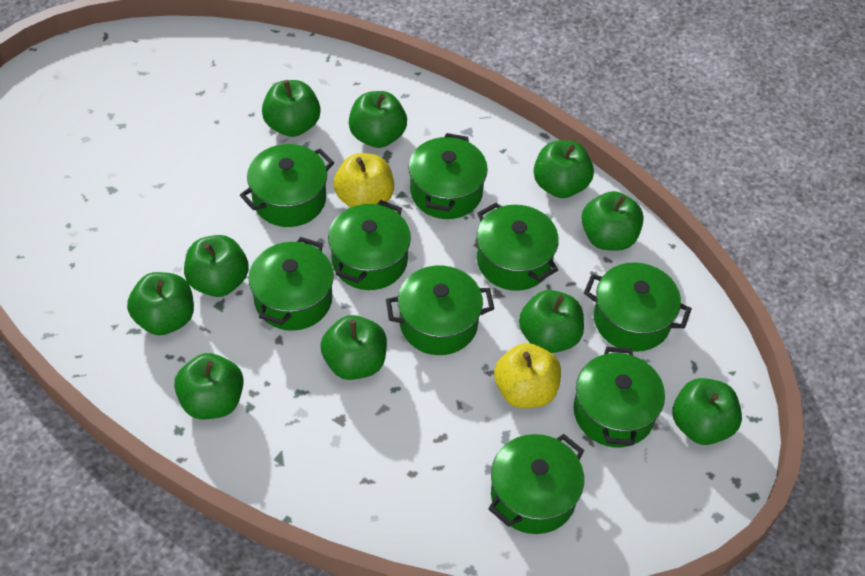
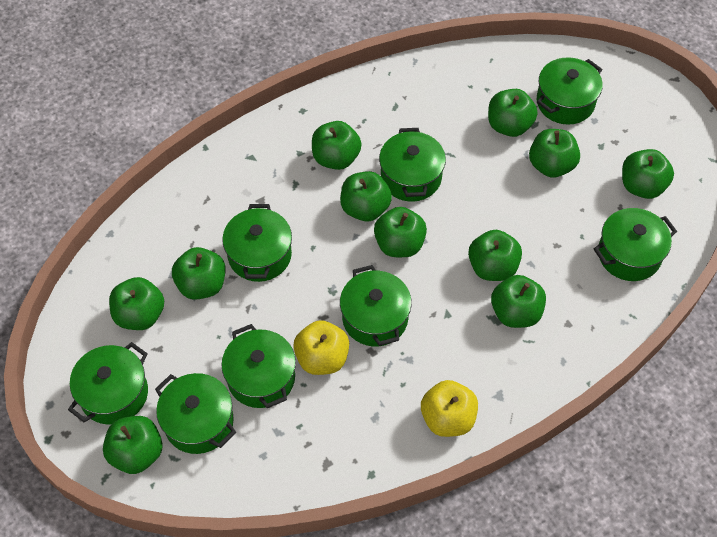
green apple: 10 -> 11
green pot: 9 -> 8

